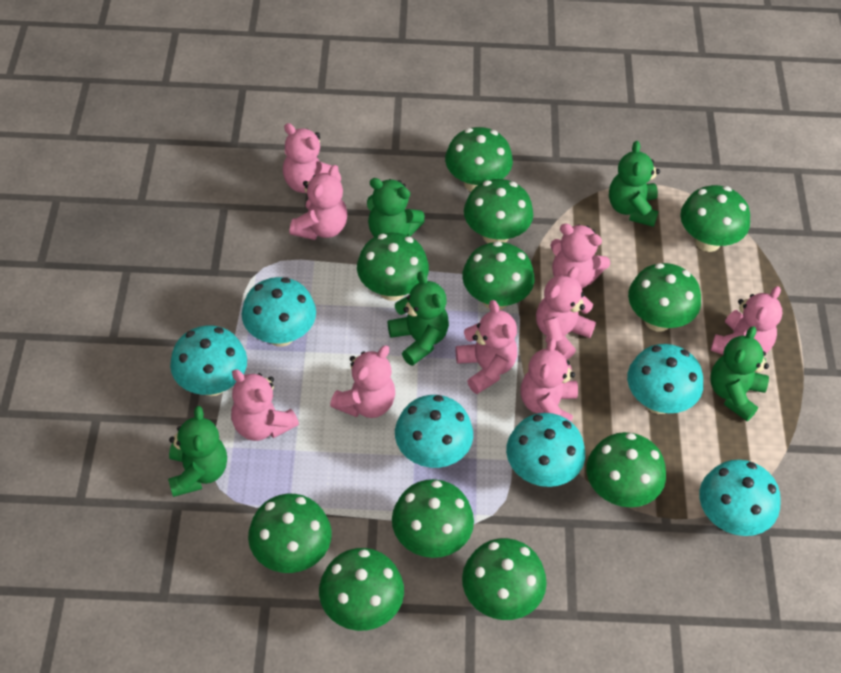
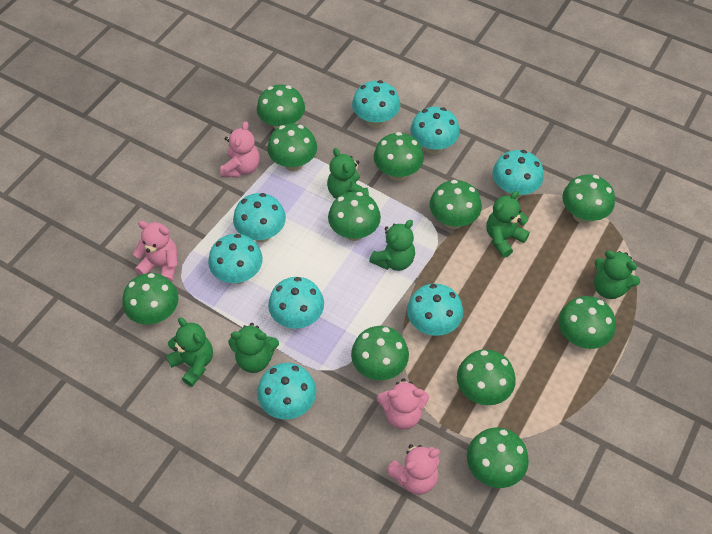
green teddy bear: 5 -> 6
pink teddy bear: 9 -> 4
turquoise mushroom: 6 -> 8

